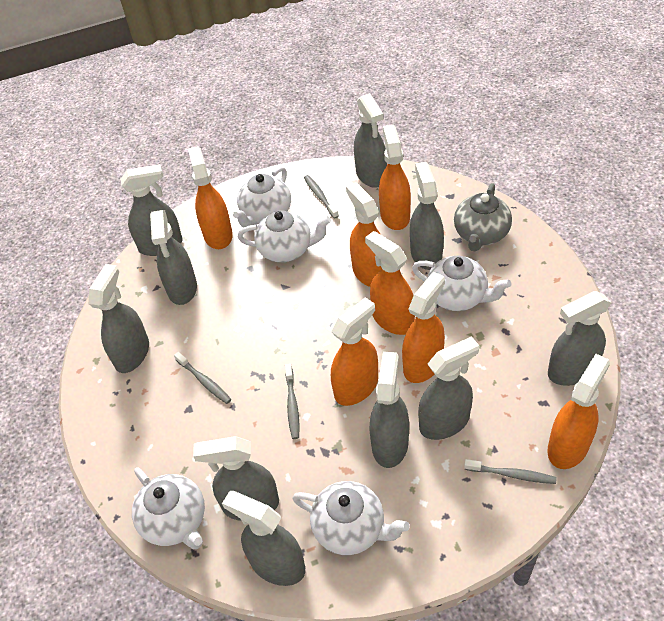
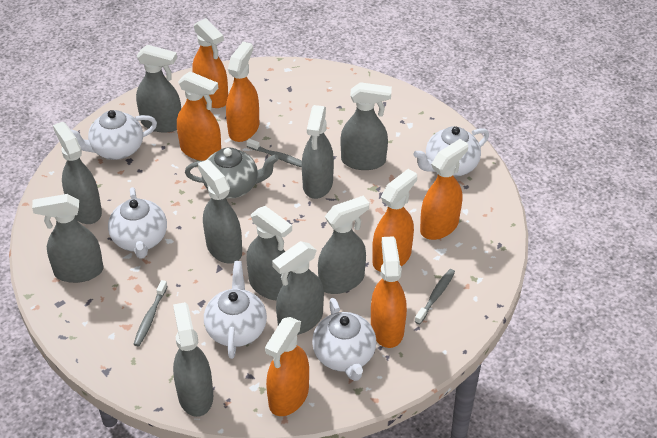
grey toothbrush: 4 -> 3

